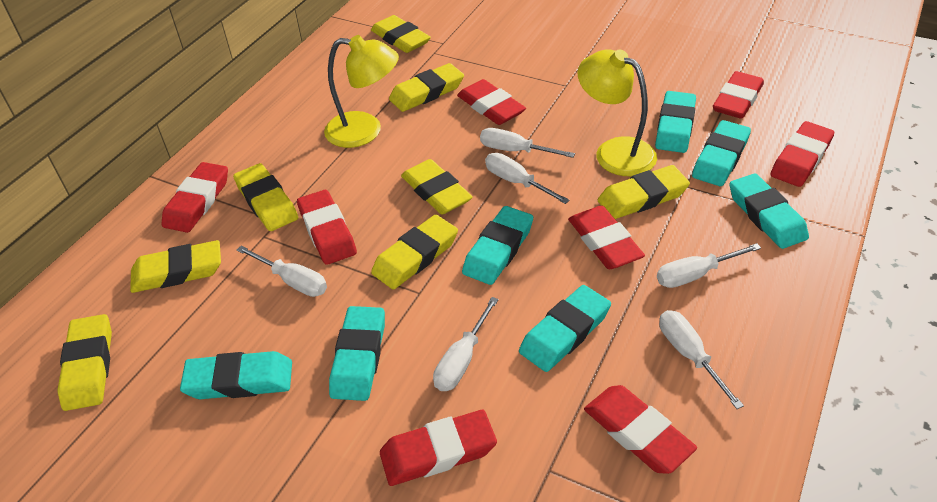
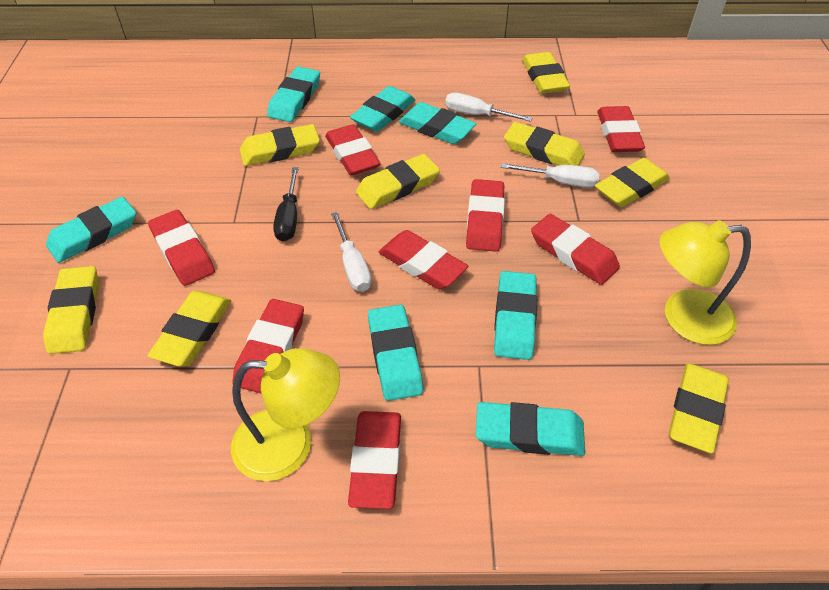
black screwdriver: 0 -> 1
white screwdriver: 6 -> 3

